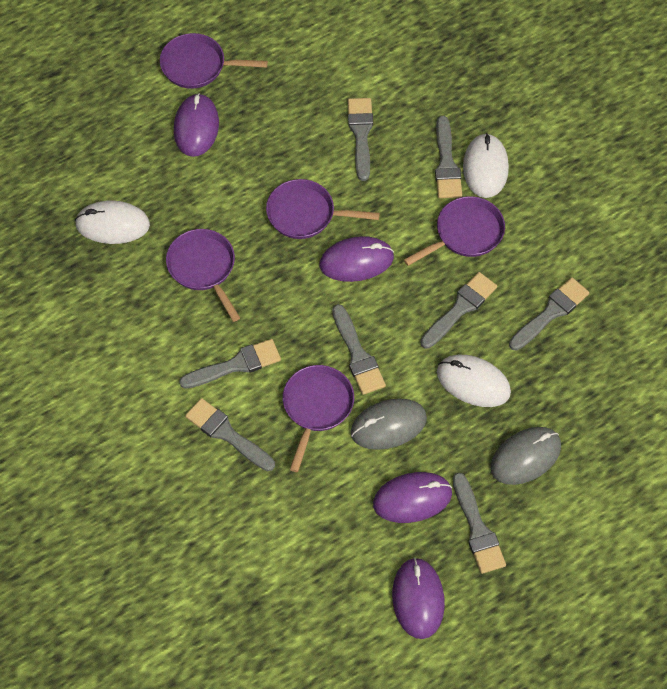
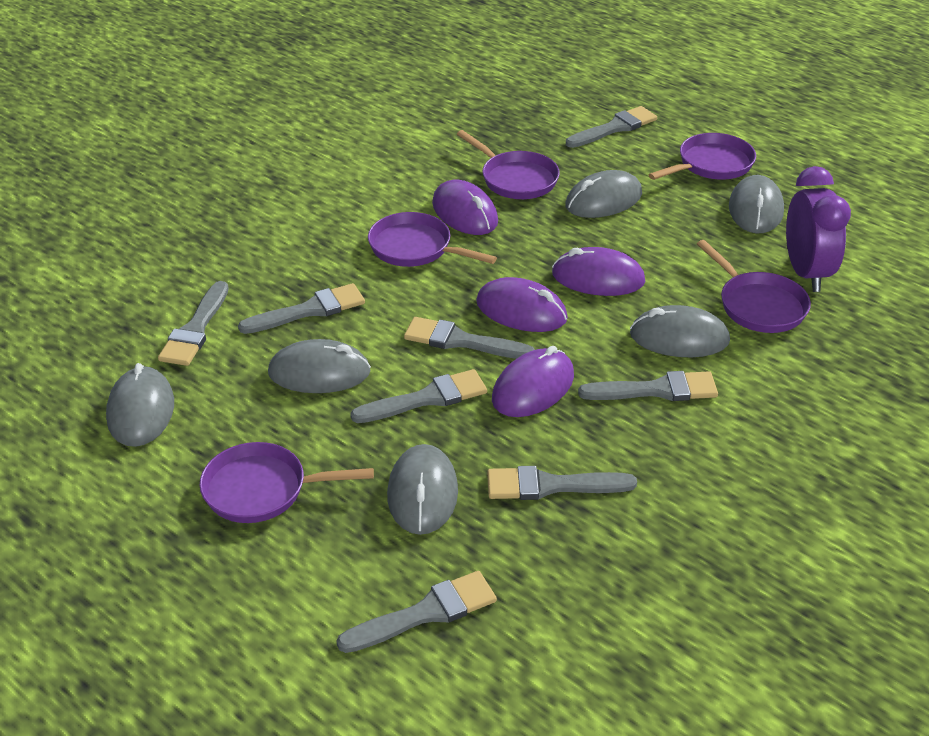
grey mouse: 2 -> 6
purple clock: 0 -> 1
white mouse: 3 -> 0

